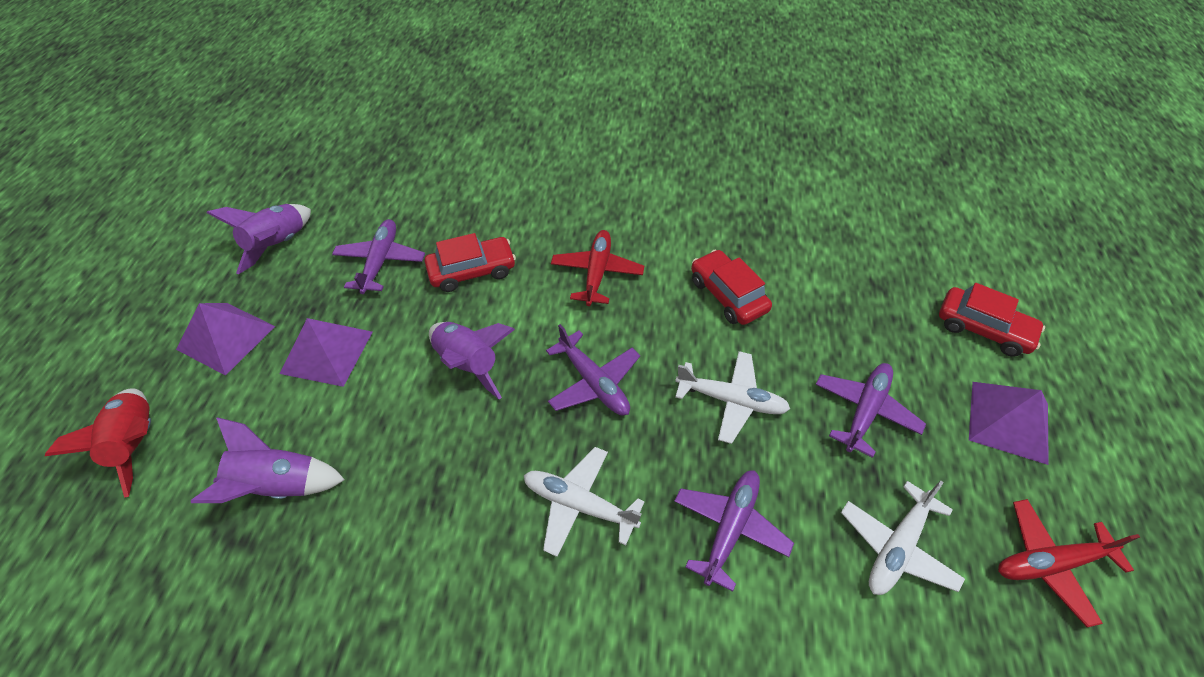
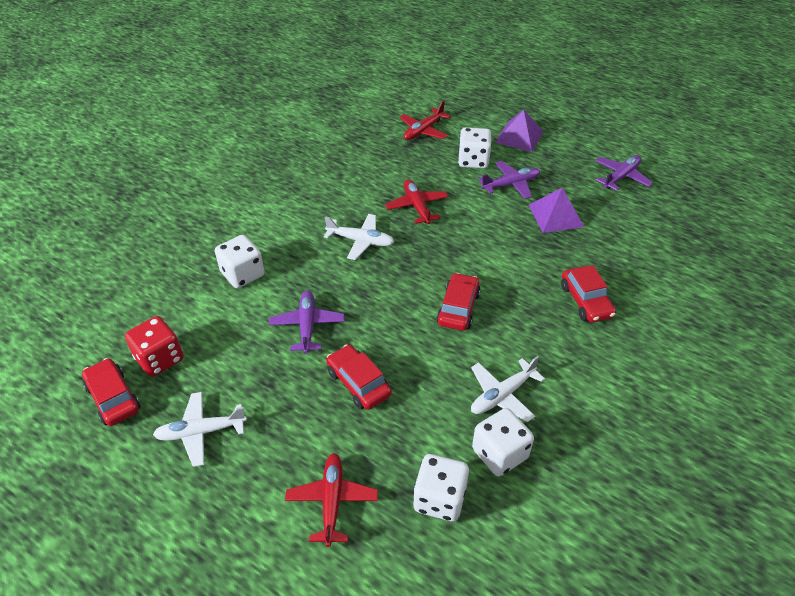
purple plane: 4 -> 3
purple pyramid: 3 -> 2
purple rocket: 3 -> 0
red car: 3 -> 4
red dice: 0 -> 1
red plane: 2 -> 3
red rocket: 1 -> 0
white dice: 0 -> 4

